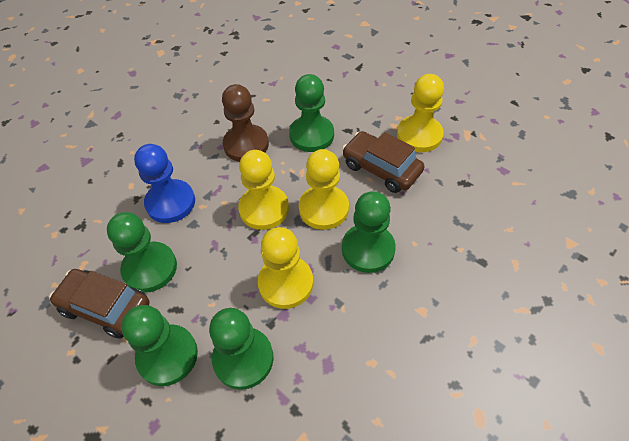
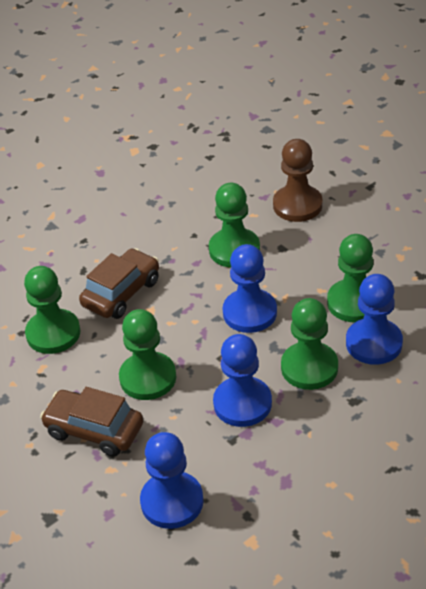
blue pawn: 1 -> 4
yellow pawn: 4 -> 0

